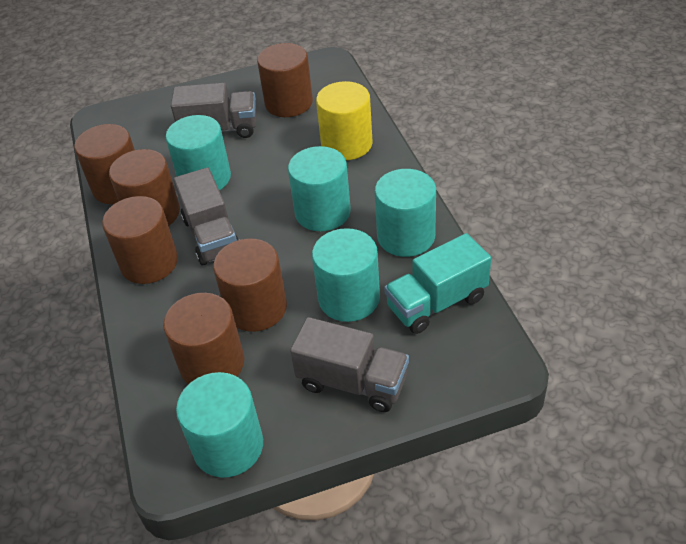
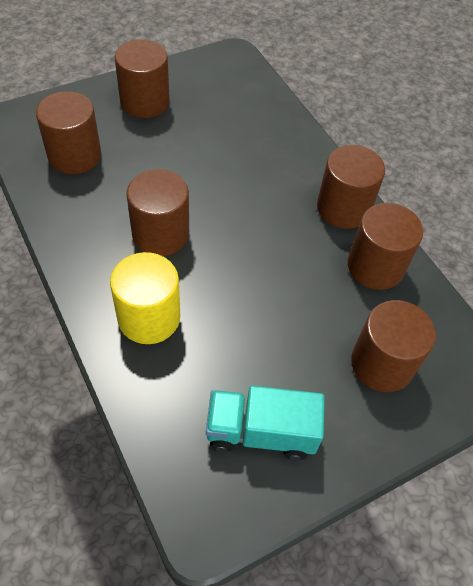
grey truck: 3 -> 0
turquoise cylinder: 5 -> 0

